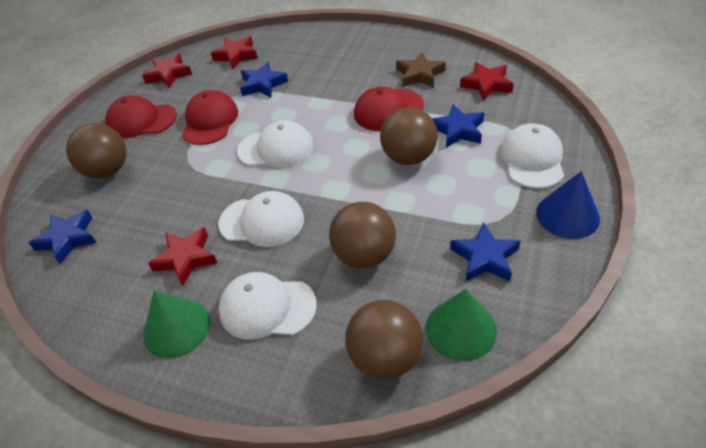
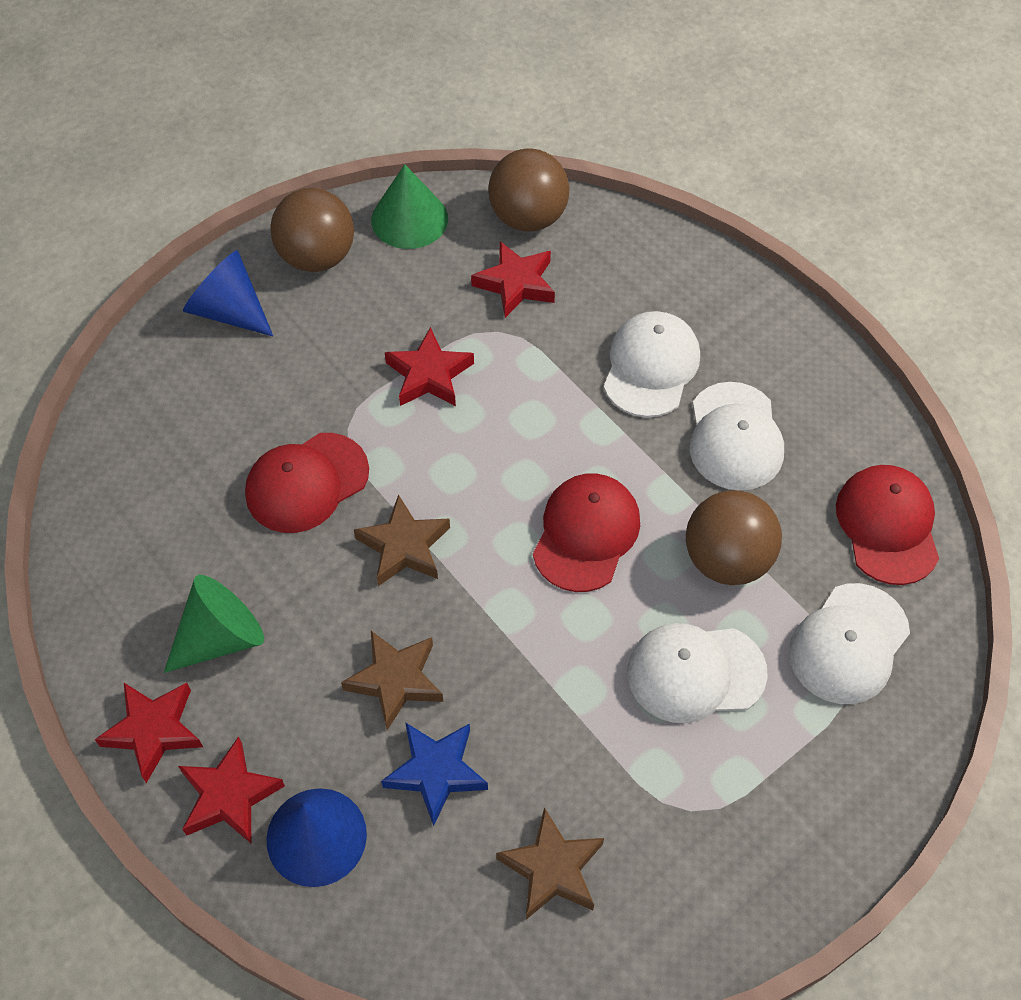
blue cone: 1 -> 2
blue star: 4 -> 1
brown ball: 4 -> 3
brown star: 1 -> 3

